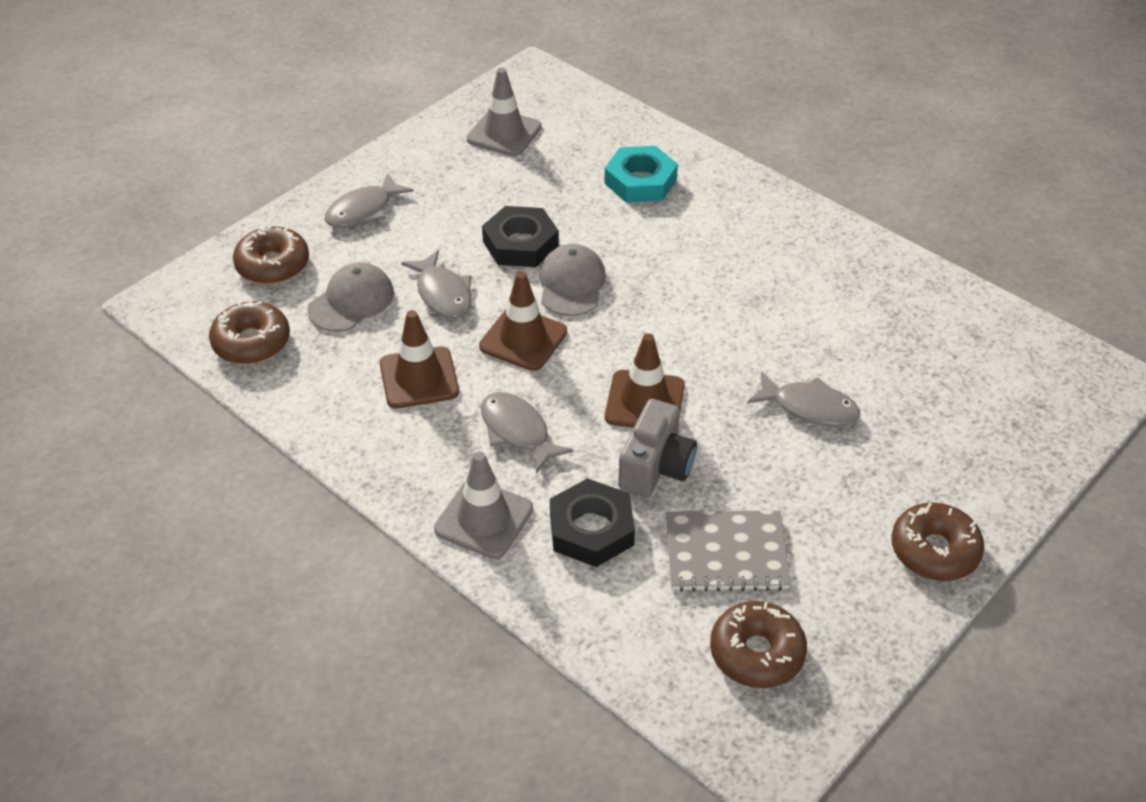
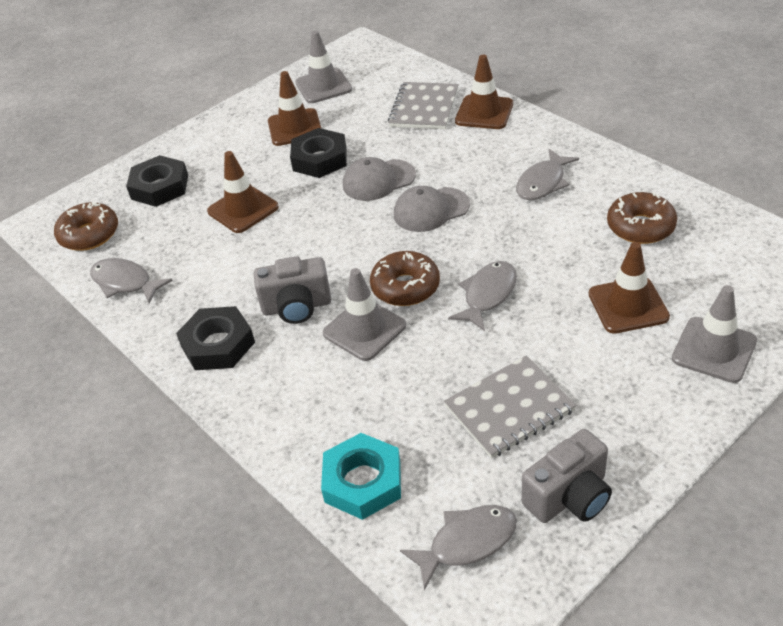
black nut: 2 -> 3
brown donut: 4 -> 3
brown traffic cone: 3 -> 4
grey camera: 1 -> 2
grey notebook: 1 -> 2
grey traffic cone: 2 -> 3

